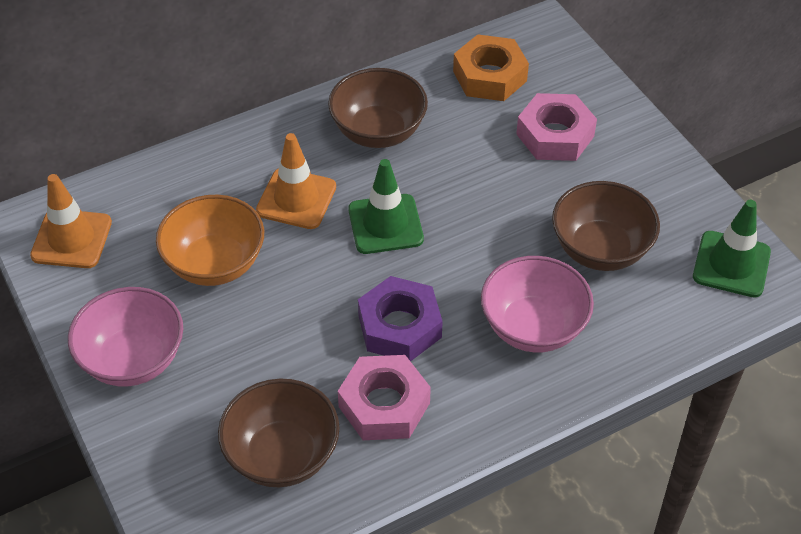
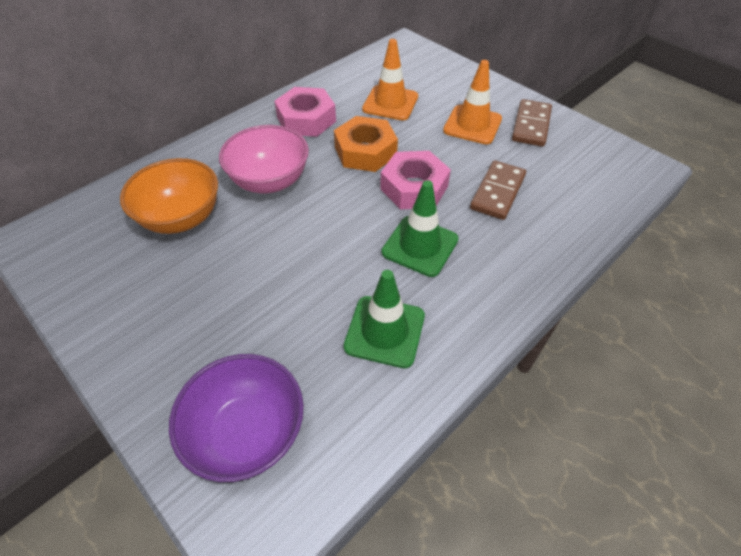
brown bowl: 3 -> 0
brown domino: 0 -> 2
pink bowl: 2 -> 1
purple bowl: 0 -> 1
purple nut: 1 -> 0

